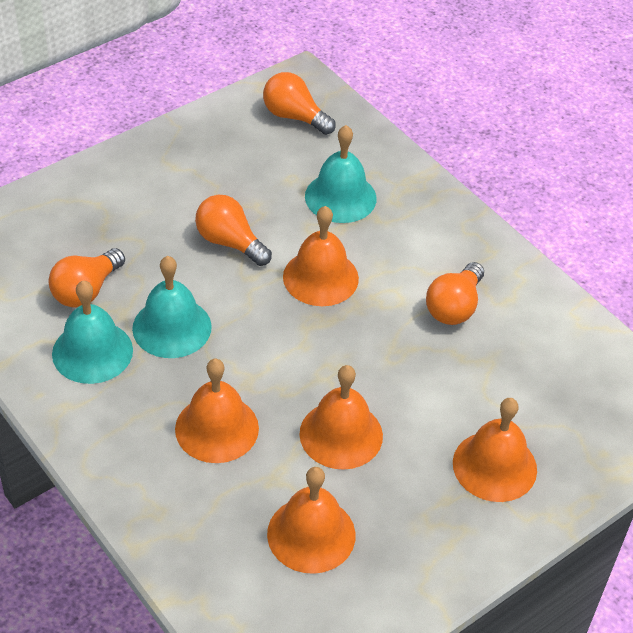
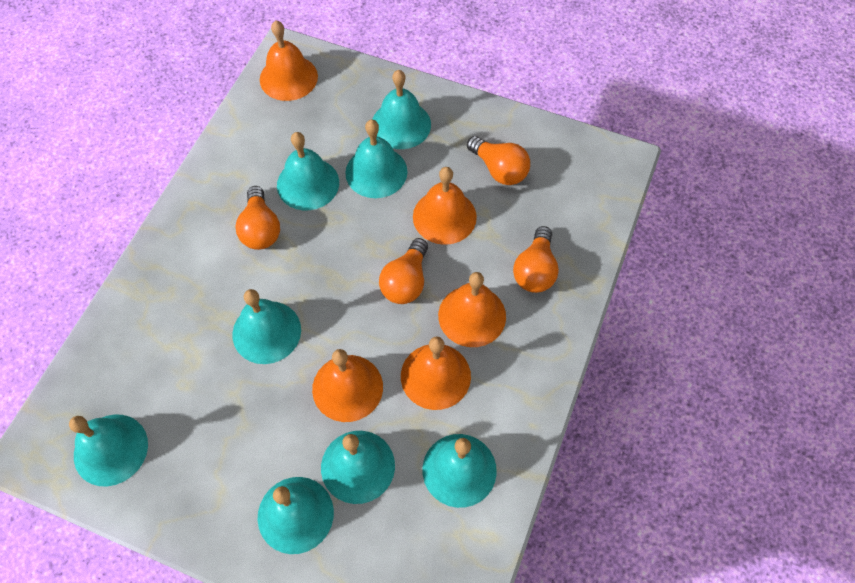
turquoise bell: 3 -> 8

